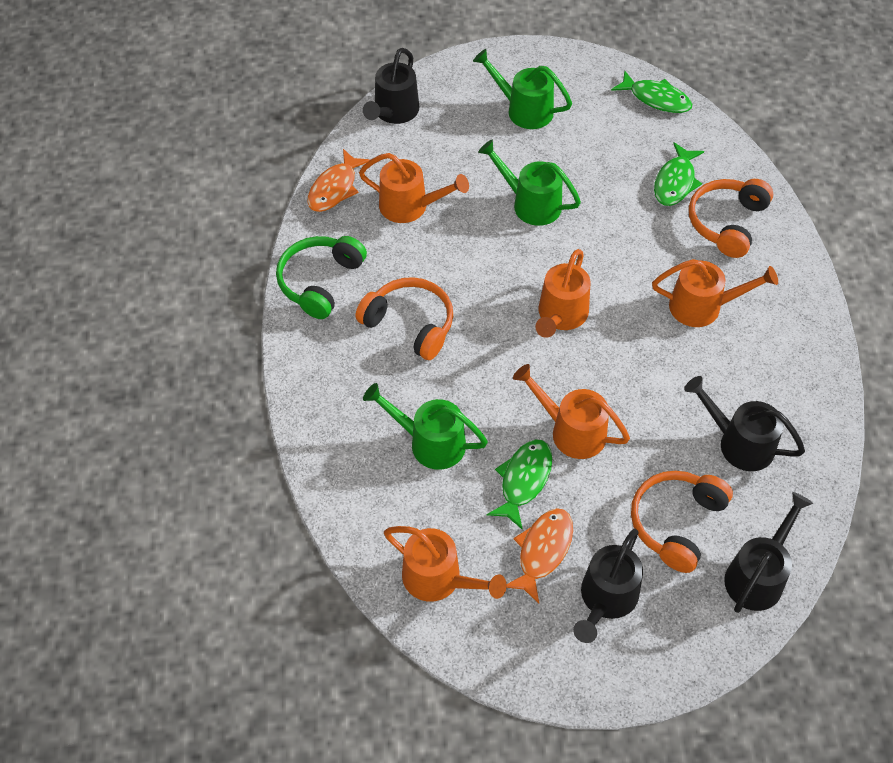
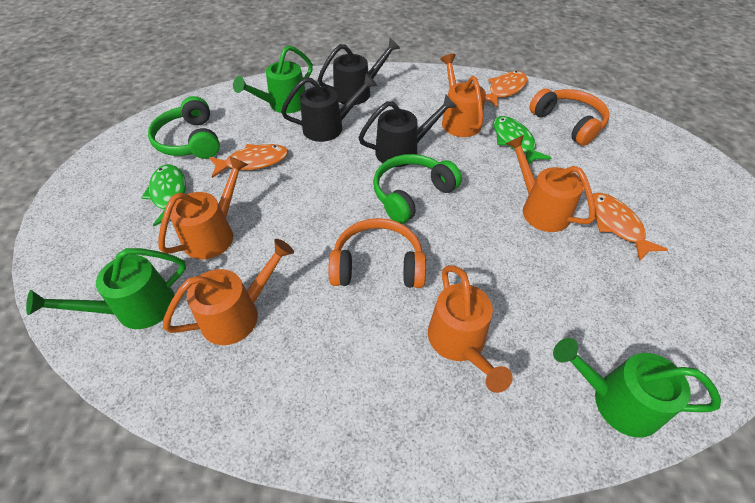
black watering can: 4 -> 3
green fish: 3 -> 2
green headphones: 1 -> 2
orange fish: 2 -> 3
orange headphones: 3 -> 2

